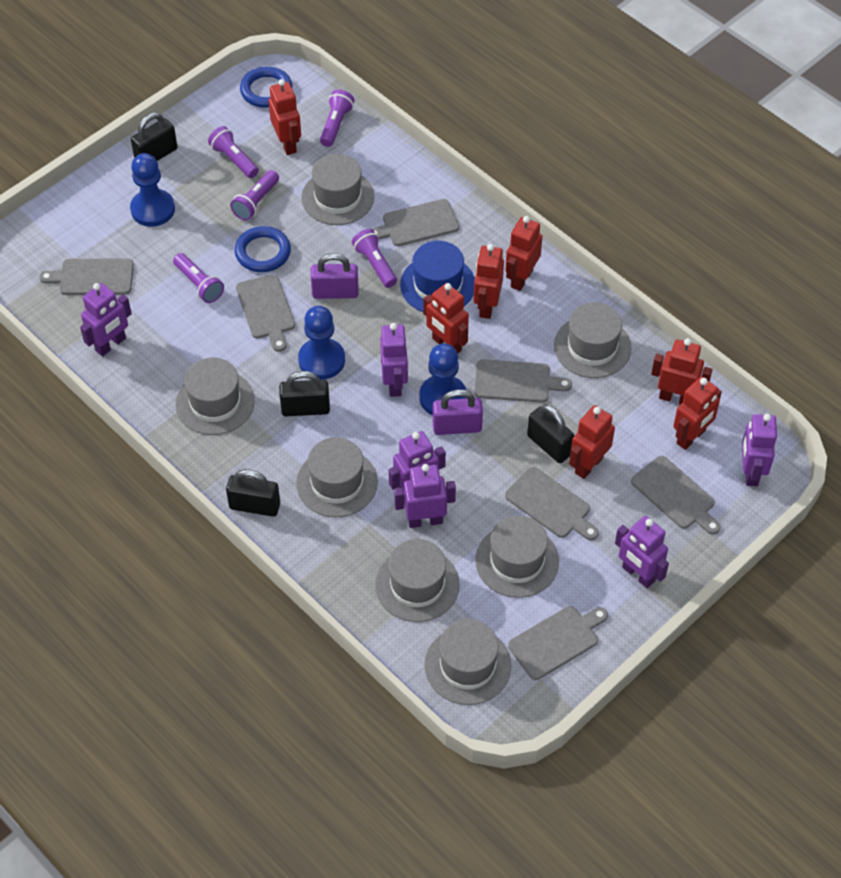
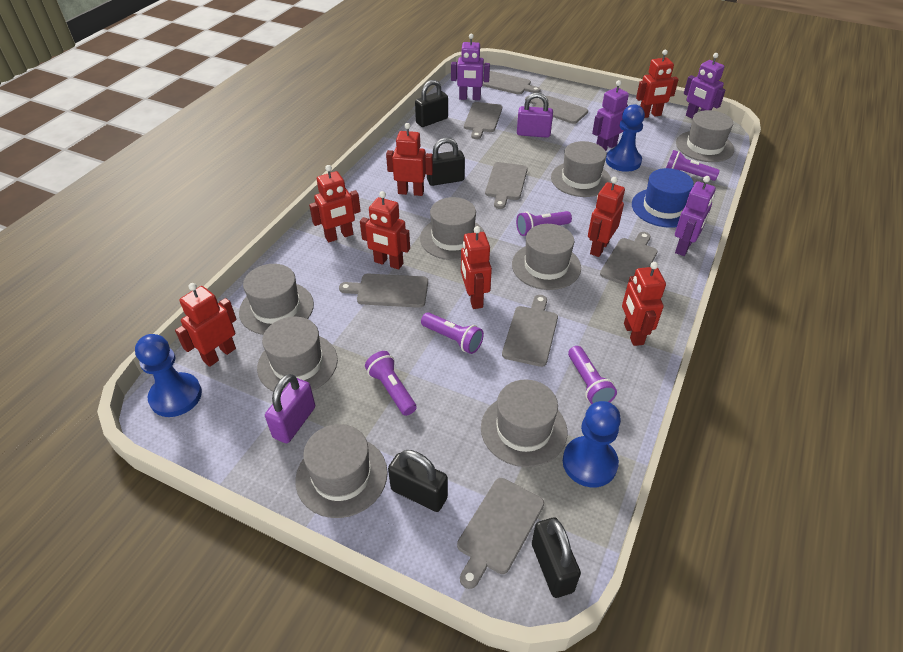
blue ring: 2 -> 0
grey cutting board: 7 -> 8
grey hat: 7 -> 8
purple robot: 6 -> 4
red robot: 7 -> 8

